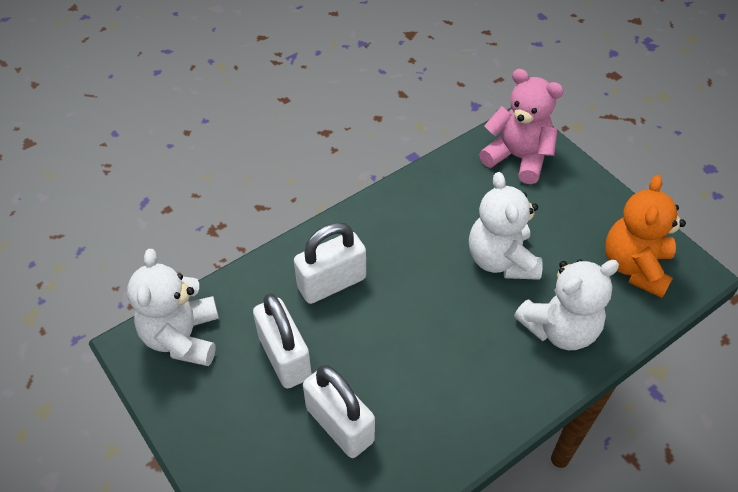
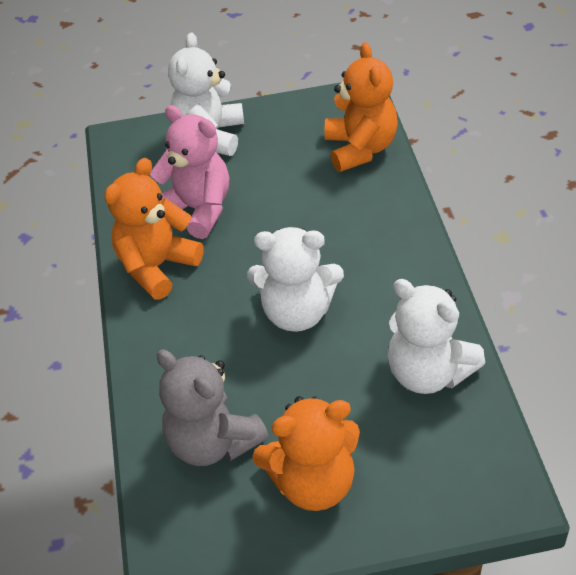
grey teddy bear: 0 -> 1
orange teddy bear: 1 -> 3
white padlock: 3 -> 0

